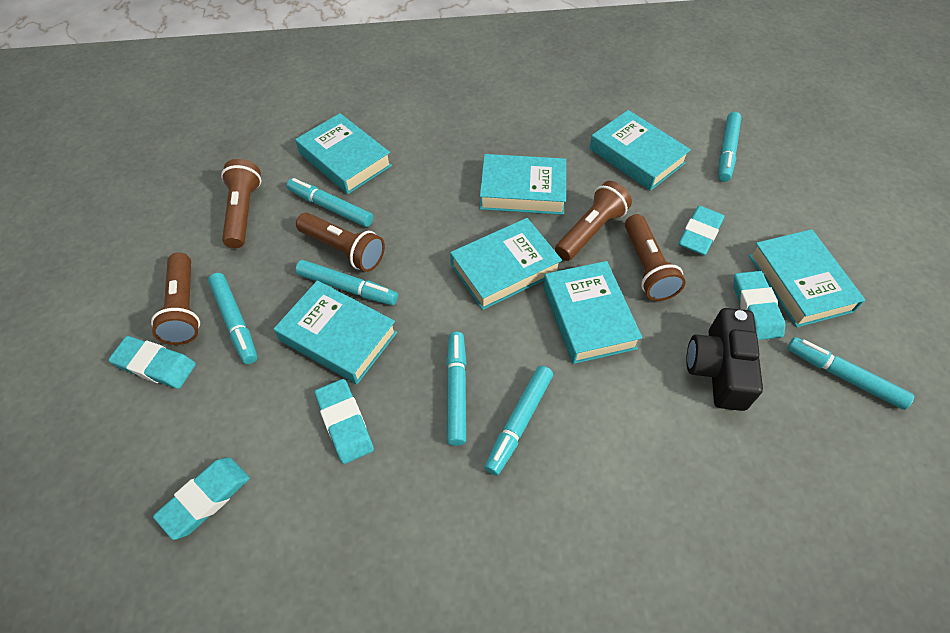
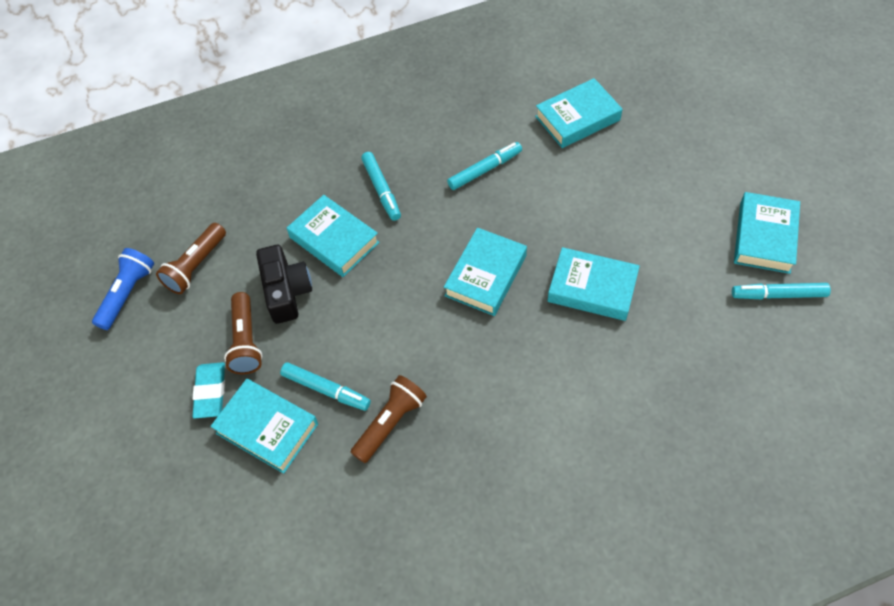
blue flashlight: 0 -> 1
brown flashlight: 5 -> 3
turquoise book: 7 -> 6
turquoise eraser: 5 -> 1
turquoise marker: 7 -> 4

